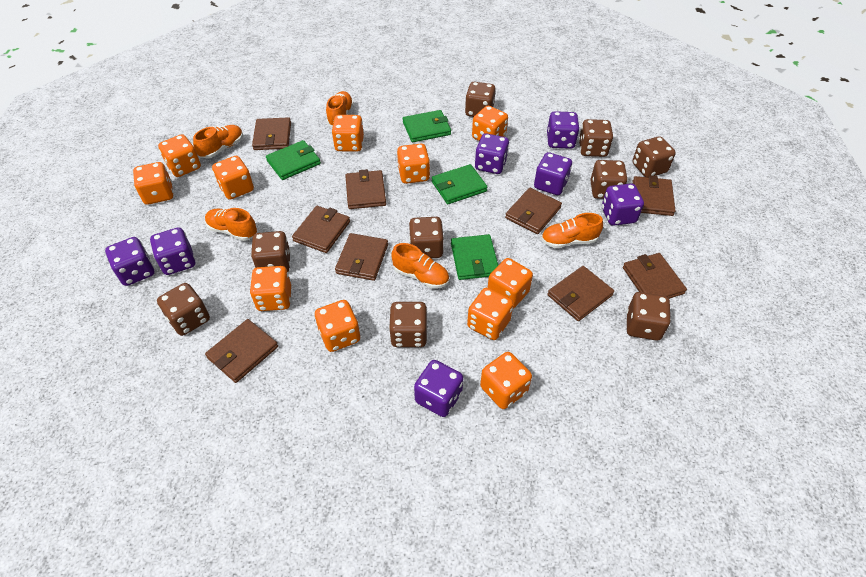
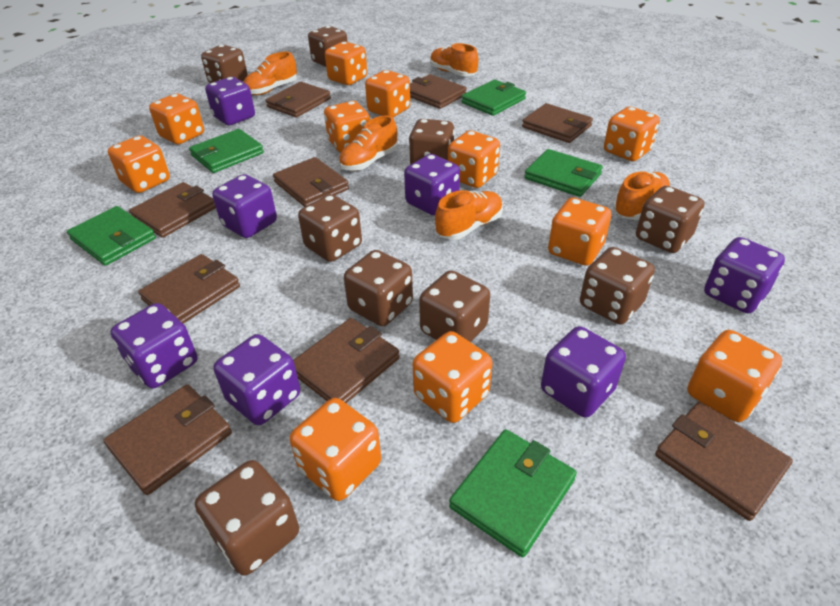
green wallet: 4 -> 5

